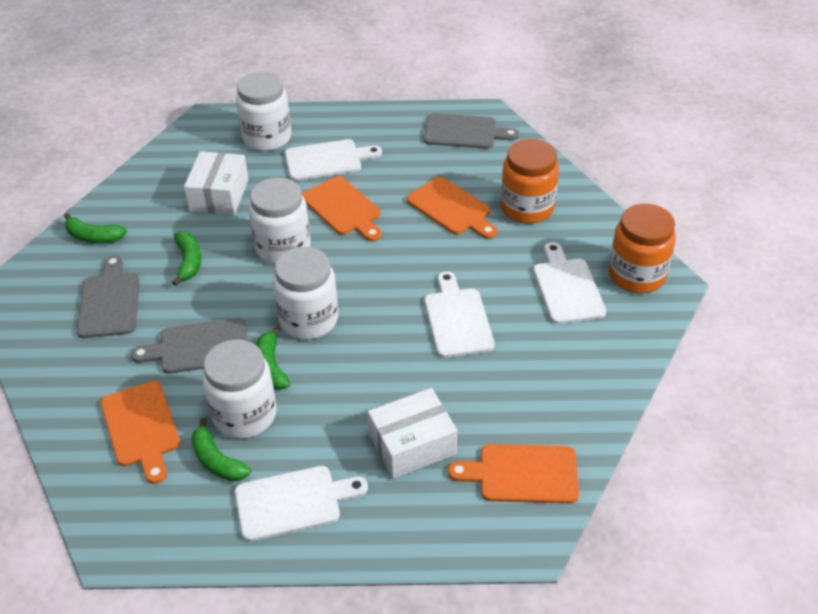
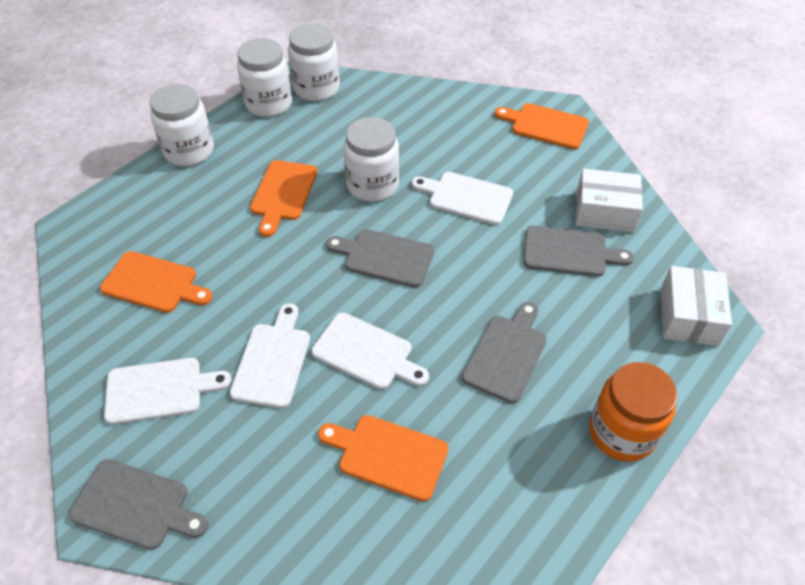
green banana: 4 -> 0
grey cutting board: 3 -> 4
orange jar: 2 -> 1

